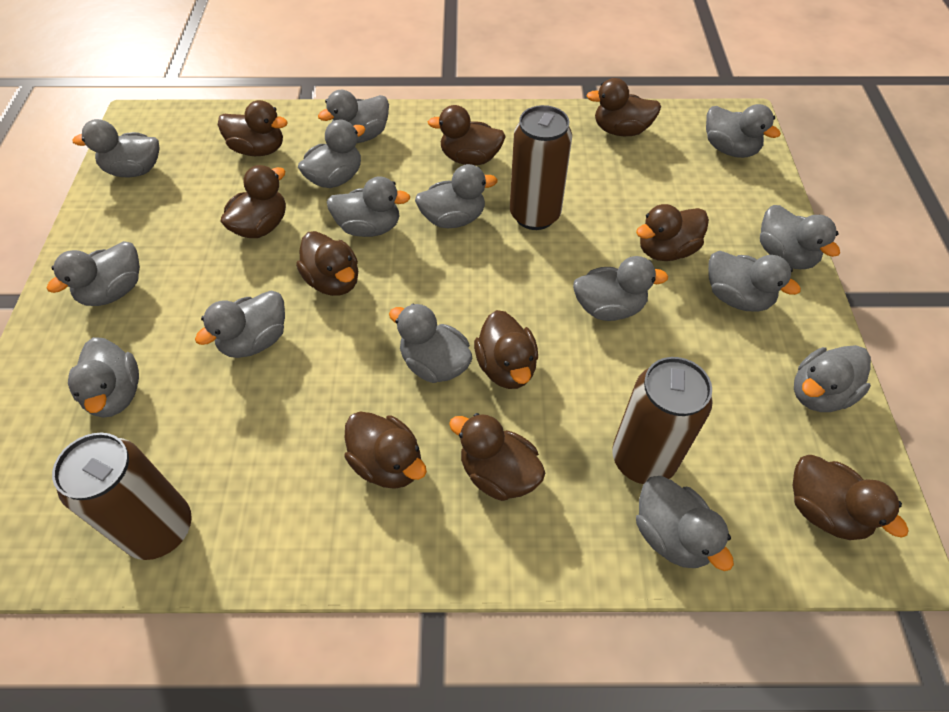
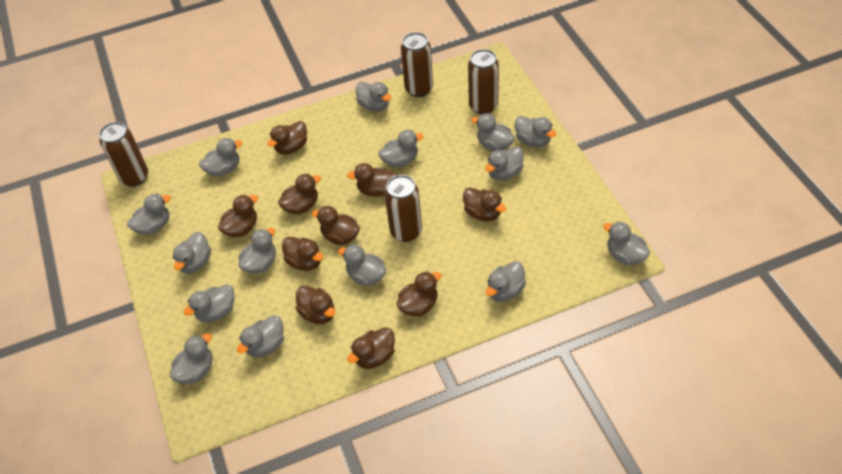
brown can: 3 -> 4

